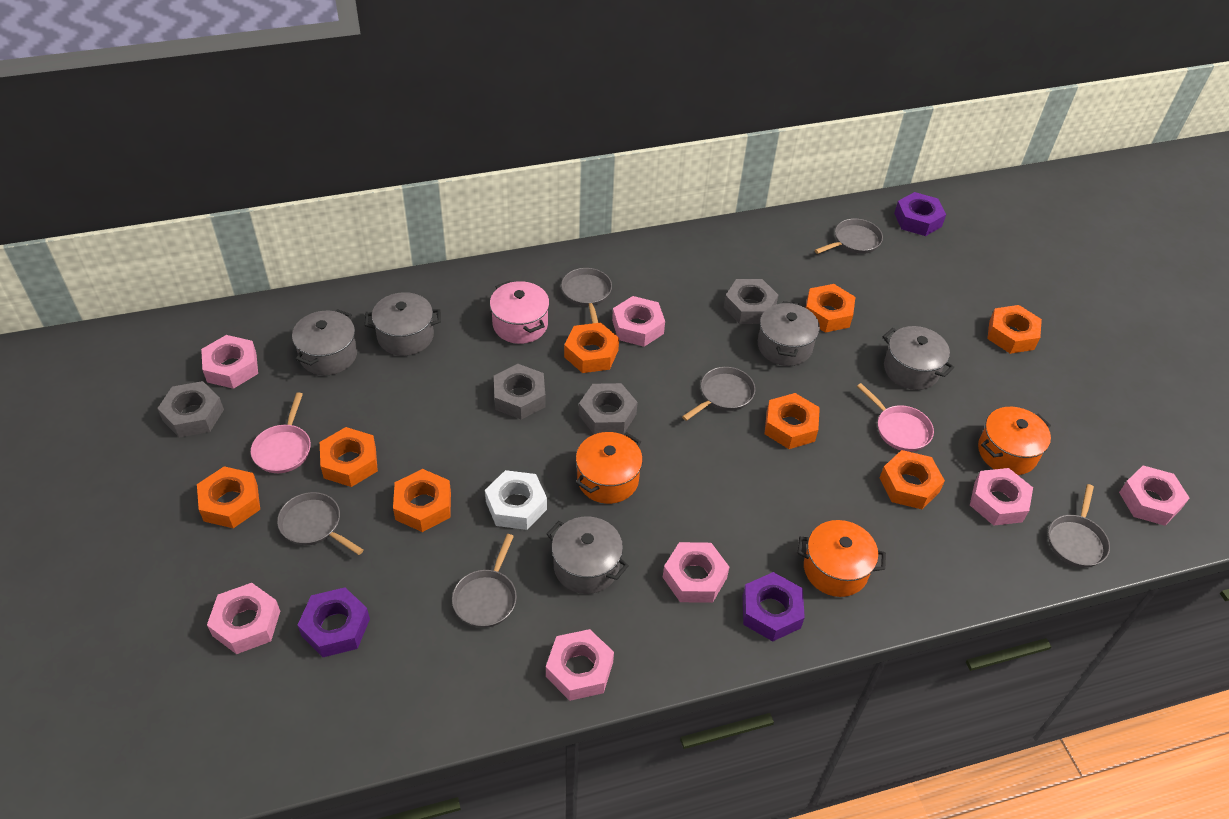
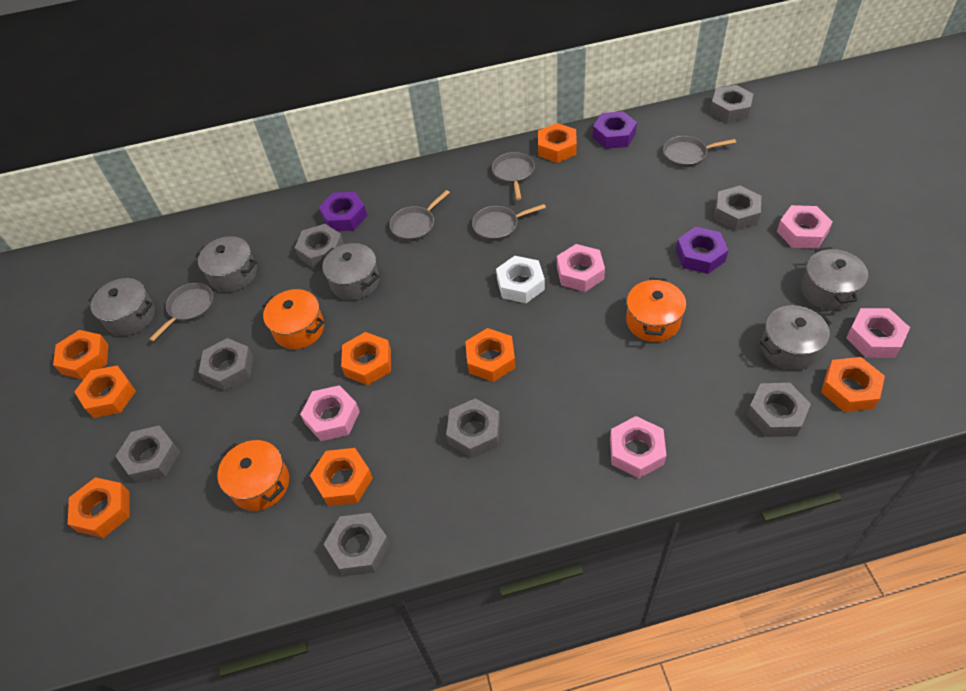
grey nut: 4 -> 8
grey pan: 6 -> 5
pink nut: 7 -> 5
pink pan: 2 -> 0
pink pot: 1 -> 0

